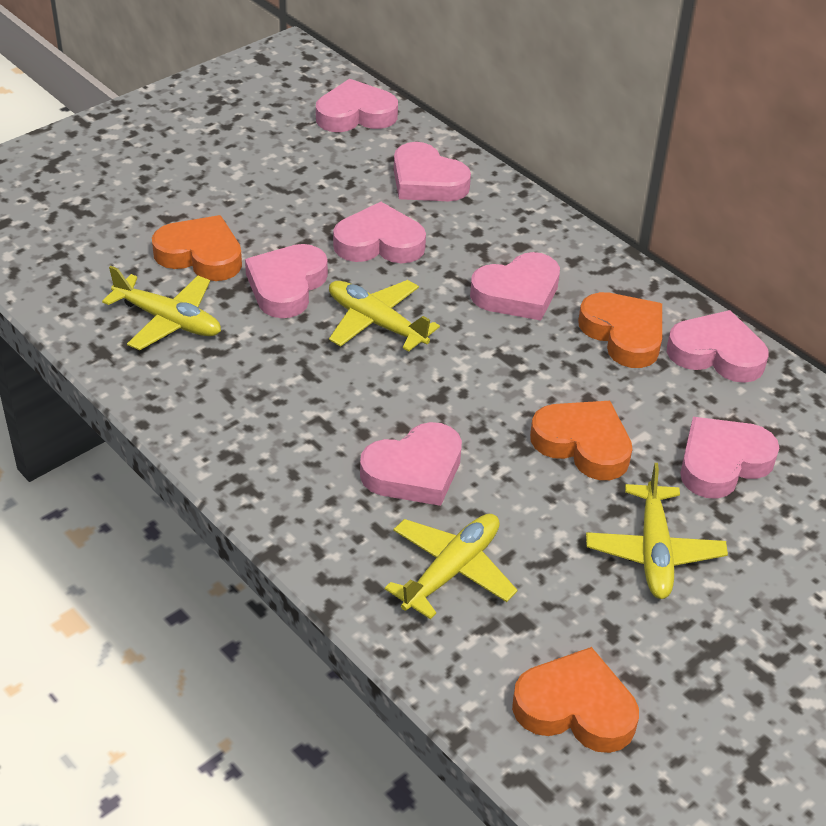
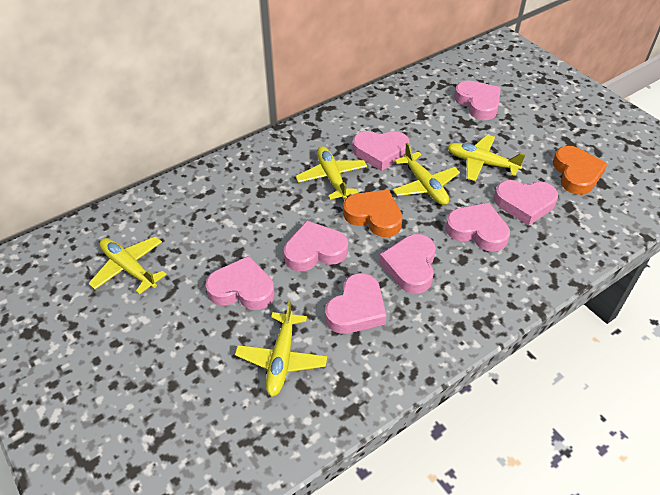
orange heart: 4 -> 2
yellow plane: 4 -> 5

